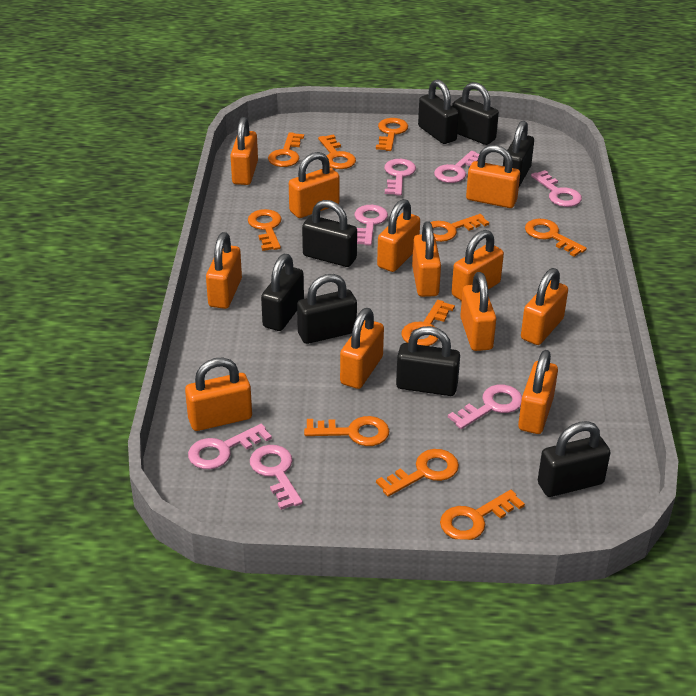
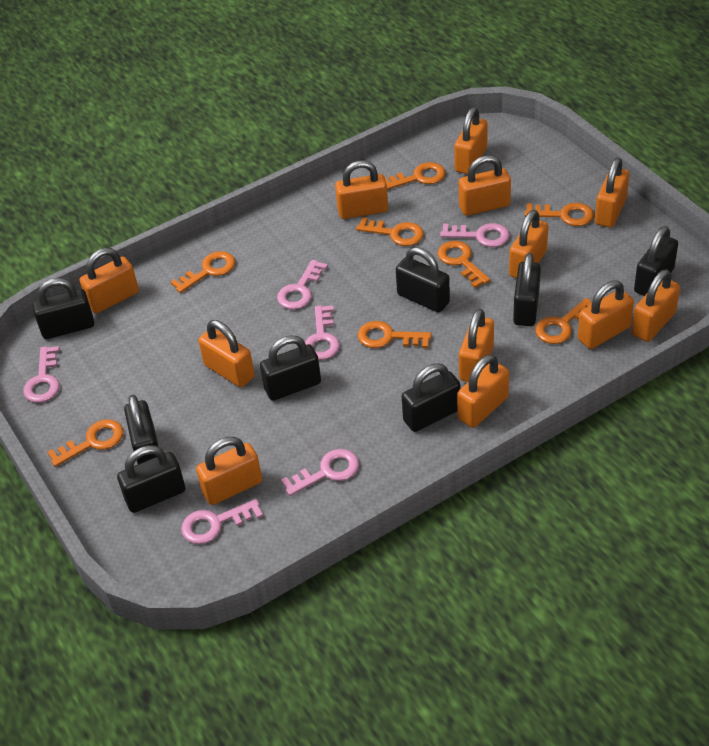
orange key: 10 -> 8
pink key: 7 -> 6

